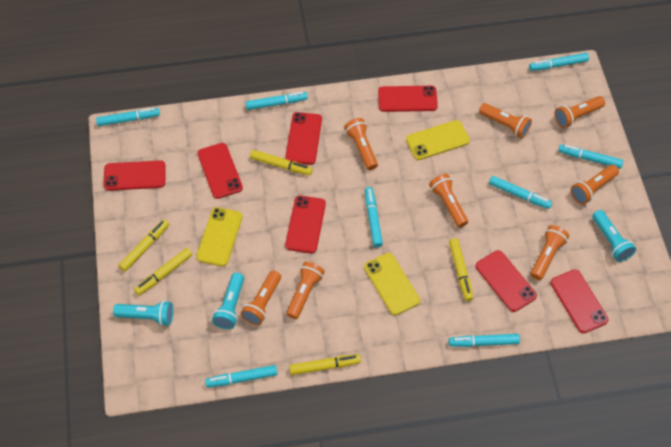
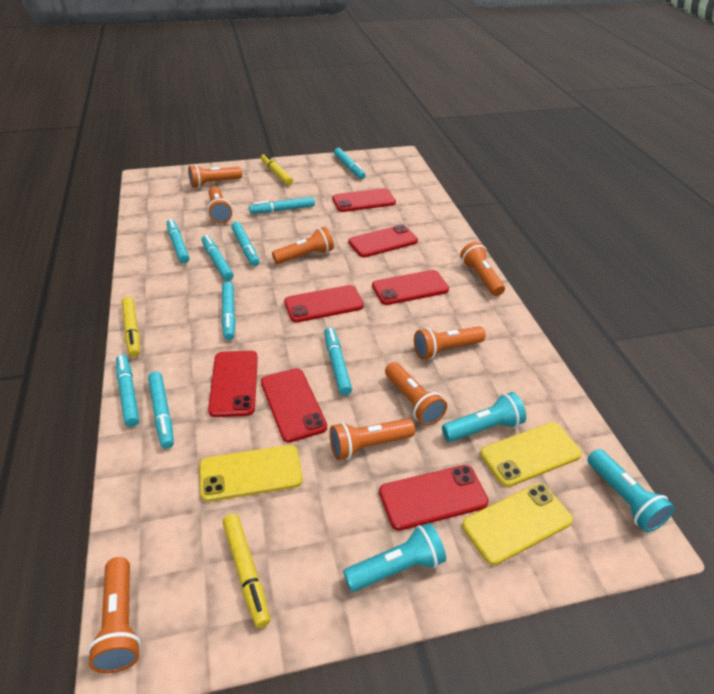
turquoise marker: 8 -> 9
yellow marker: 5 -> 3

